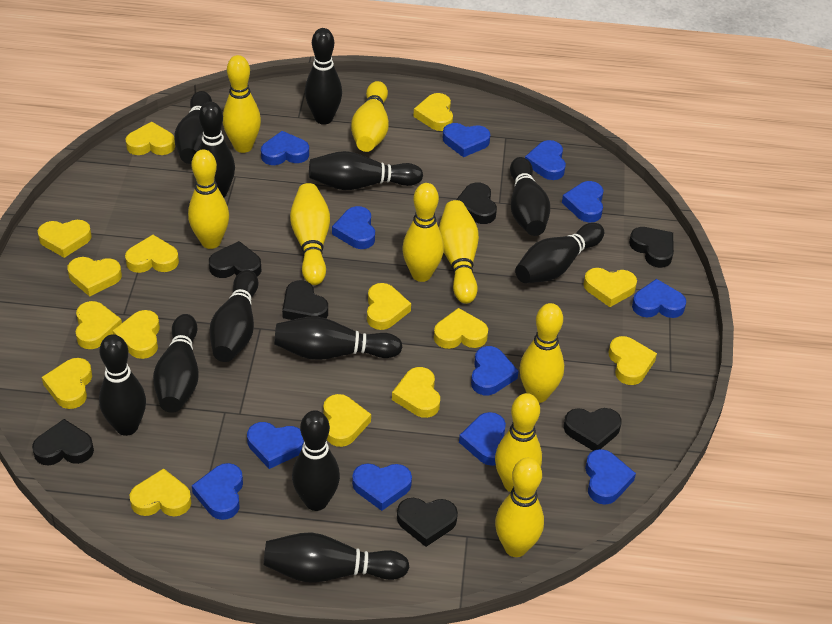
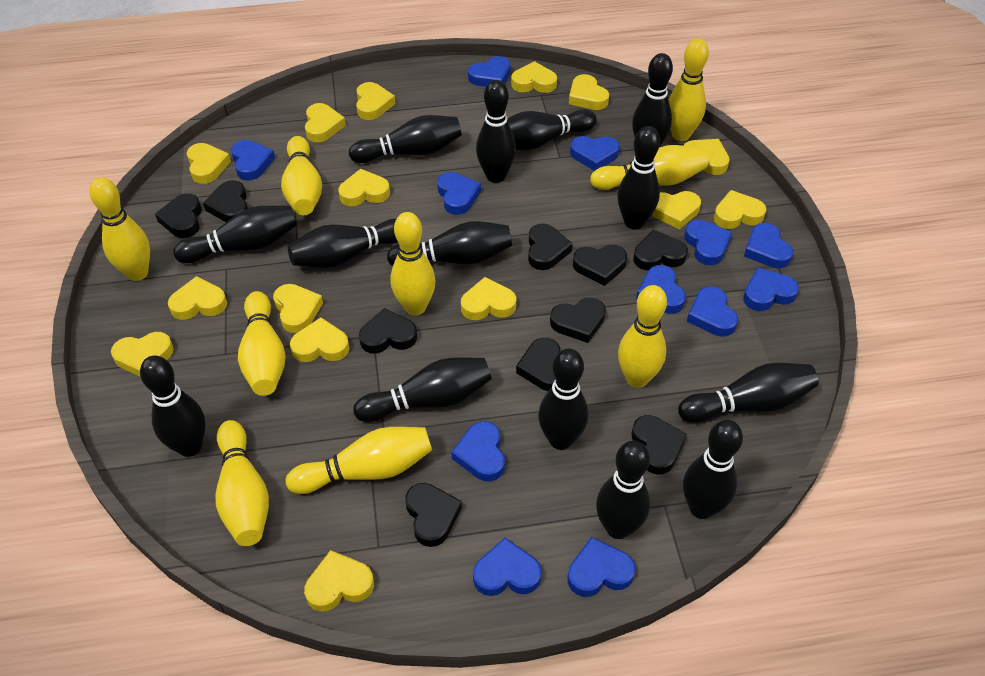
black bowling pin: 12 -> 14
black heart: 7 -> 10

